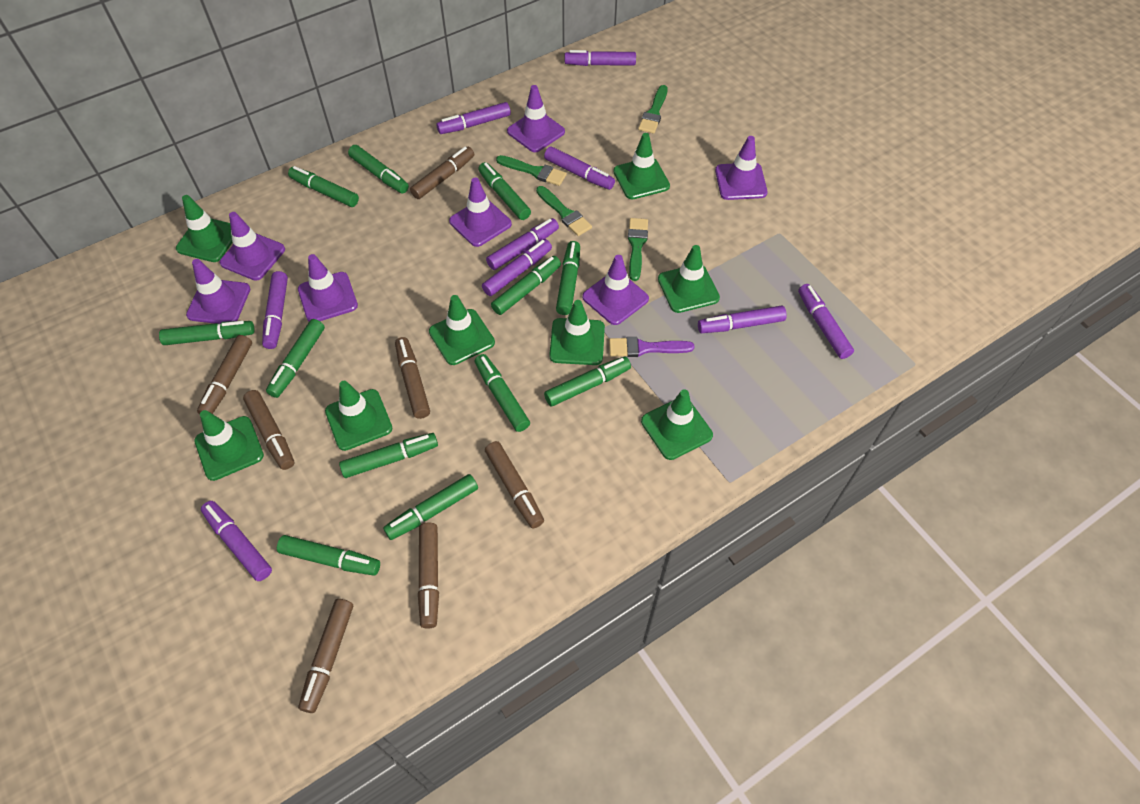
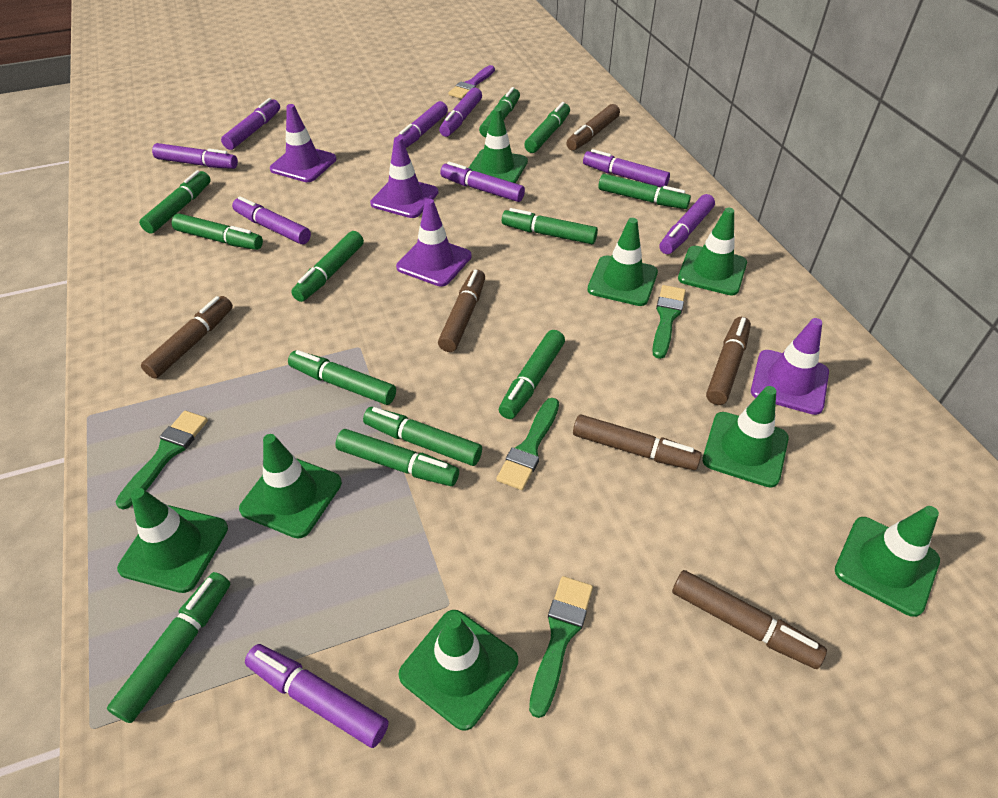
brown marker: 7 -> 6
purple traffic cone: 7 -> 4

